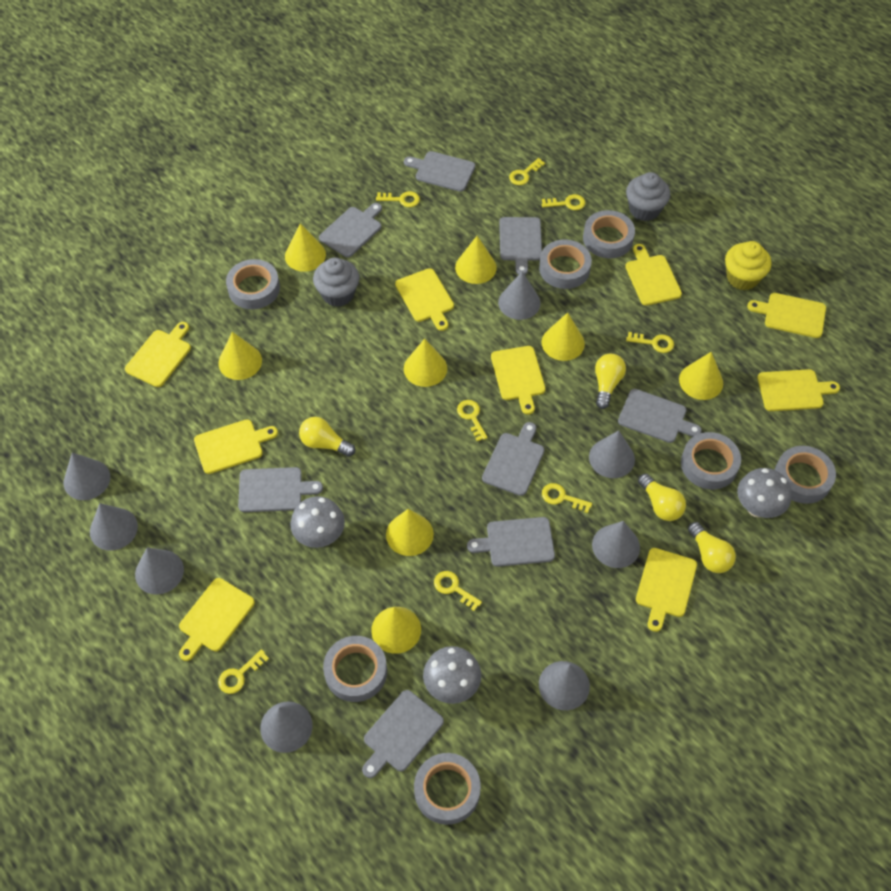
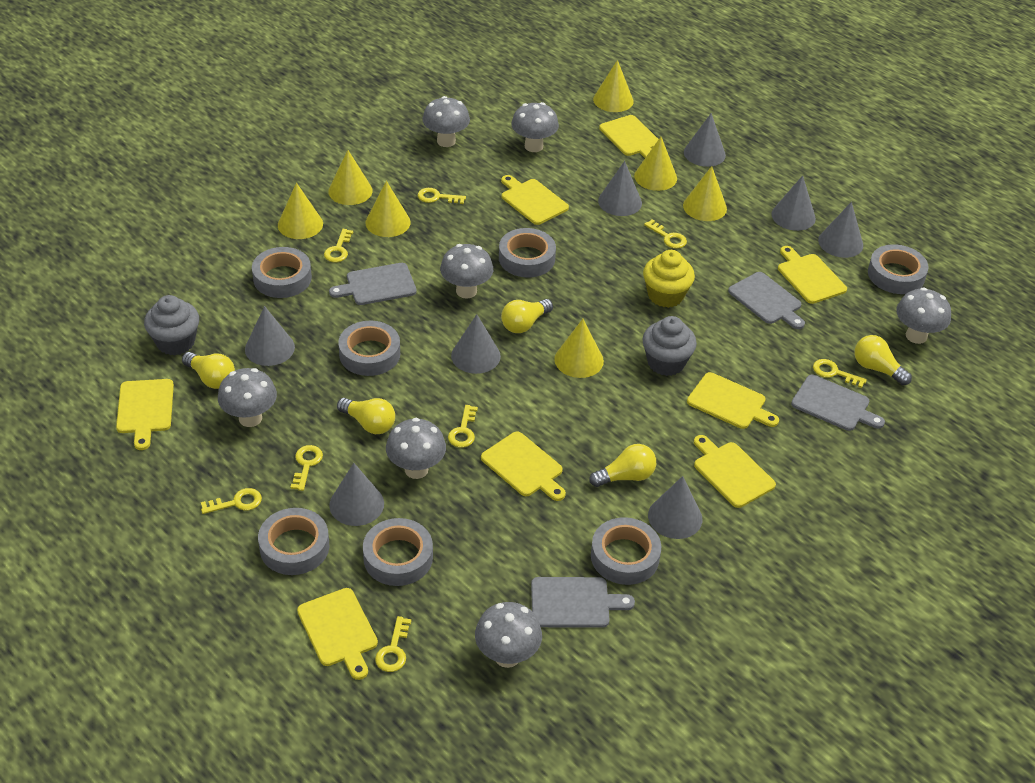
grey cutting board: 8 -> 4
grey mushroom: 3 -> 7
yellow cone: 8 -> 7
yellow cutting board: 9 -> 8
yellow light bulb: 4 -> 5

